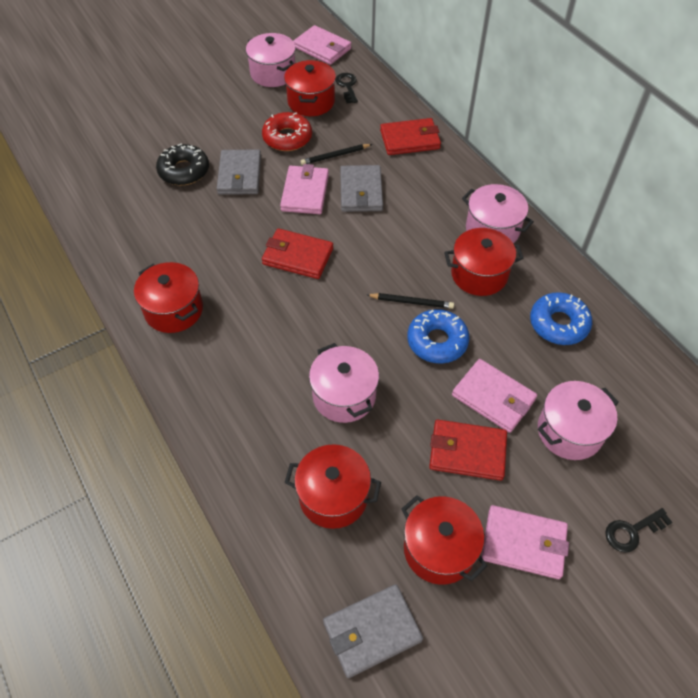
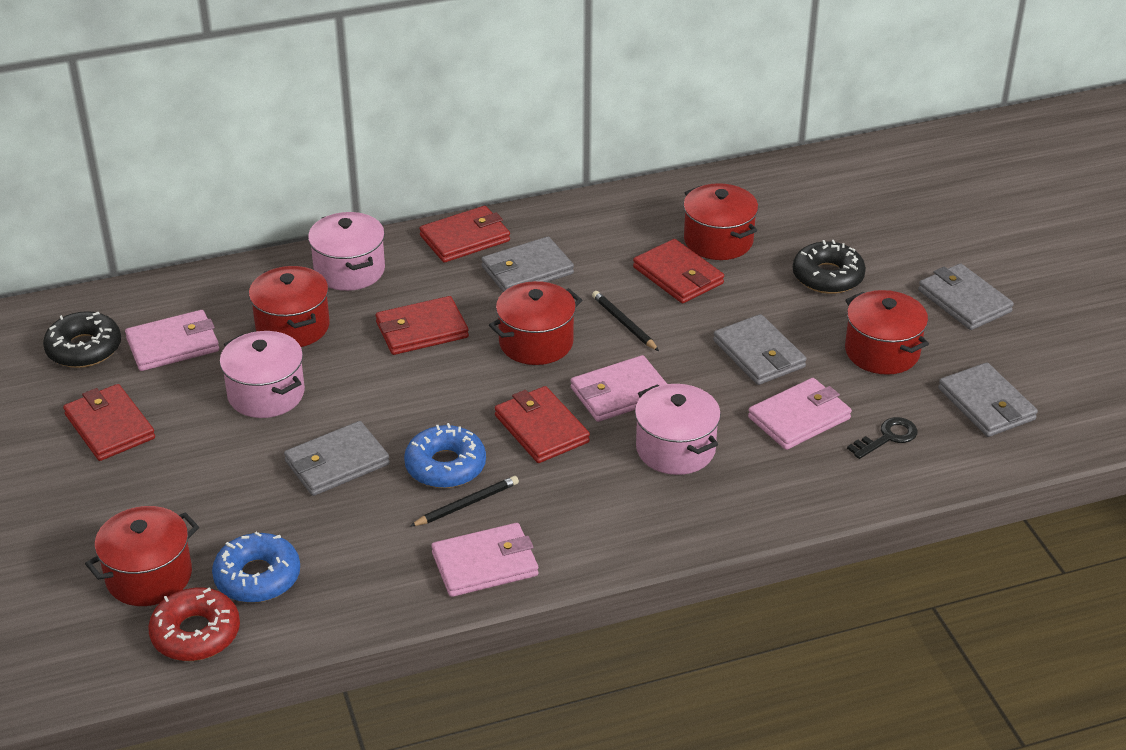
black donut: 1 -> 2
black key: 2 -> 1
grey wallet: 3 -> 5
pink pot: 4 -> 3
red wallet: 3 -> 5

